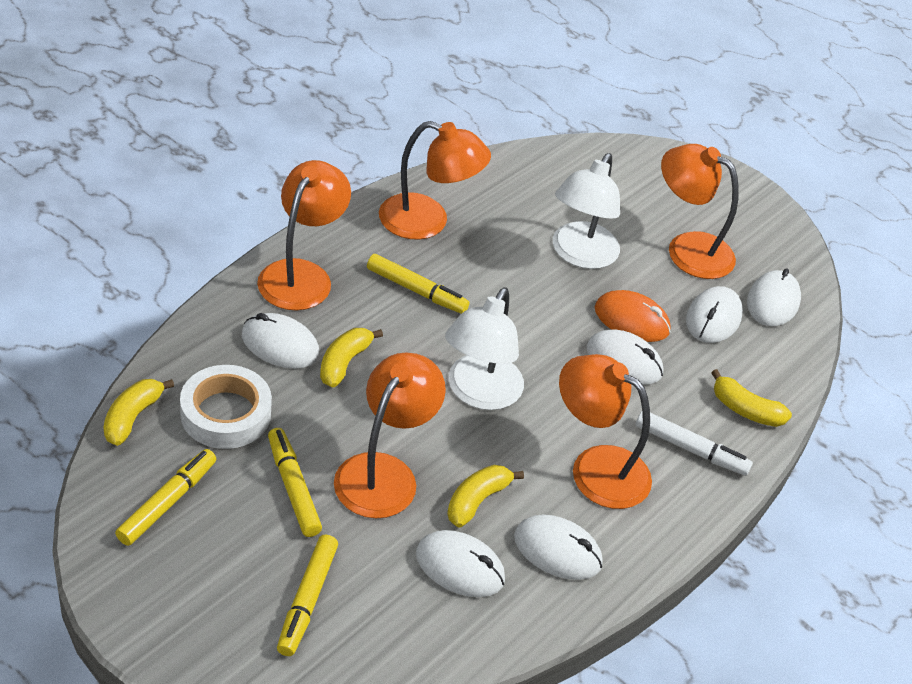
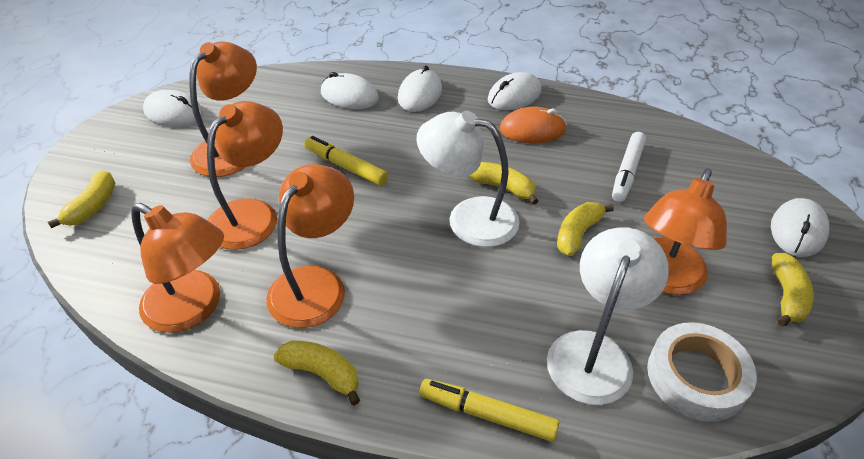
white mouse: 6 -> 5
yellow banana: 4 -> 5
yellow marker: 4 -> 2

